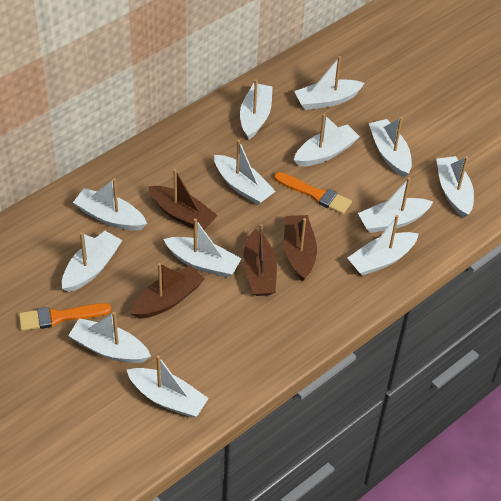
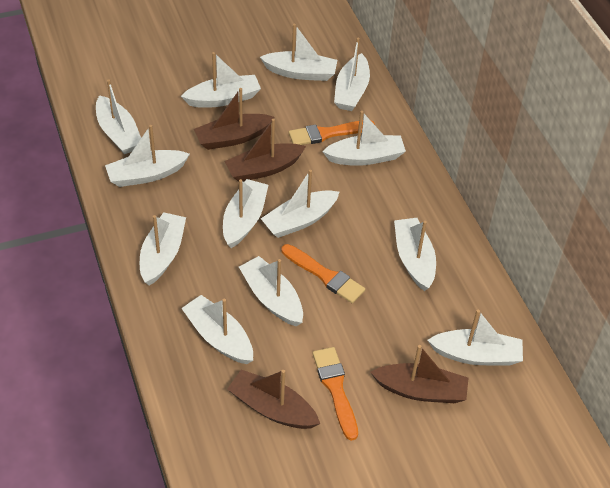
orange brush: 2 -> 3

